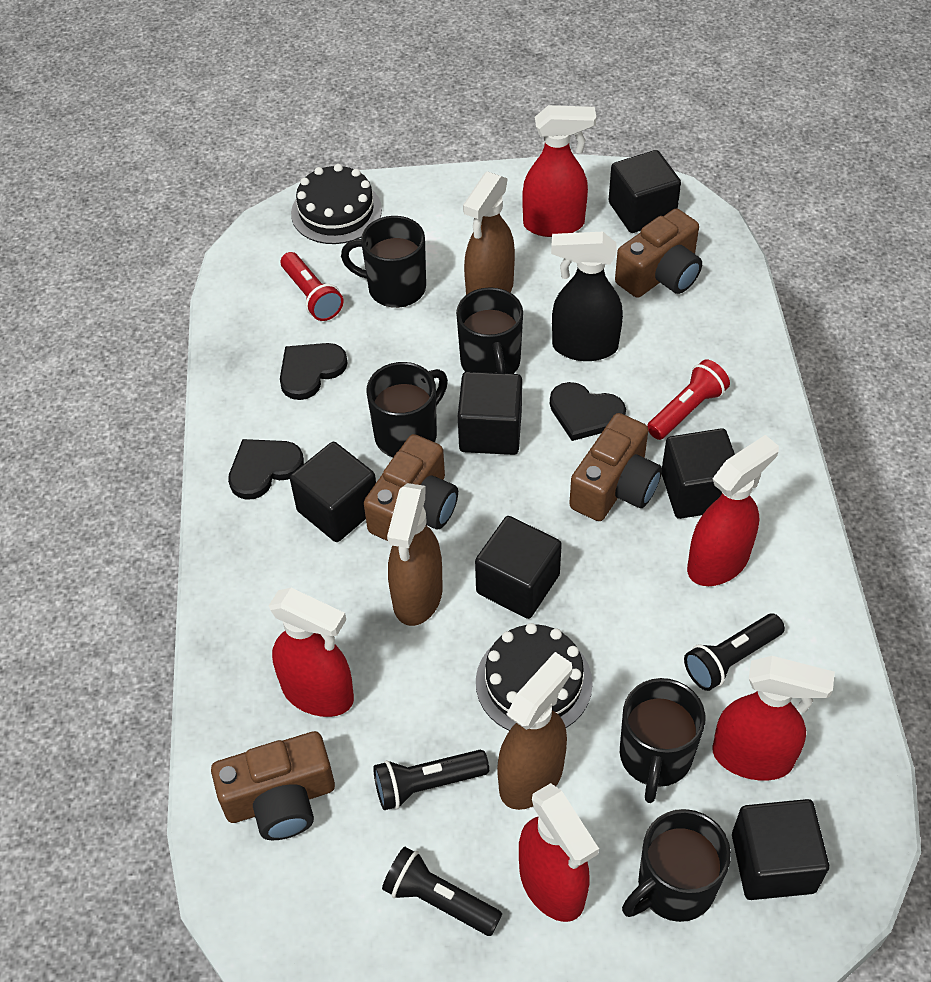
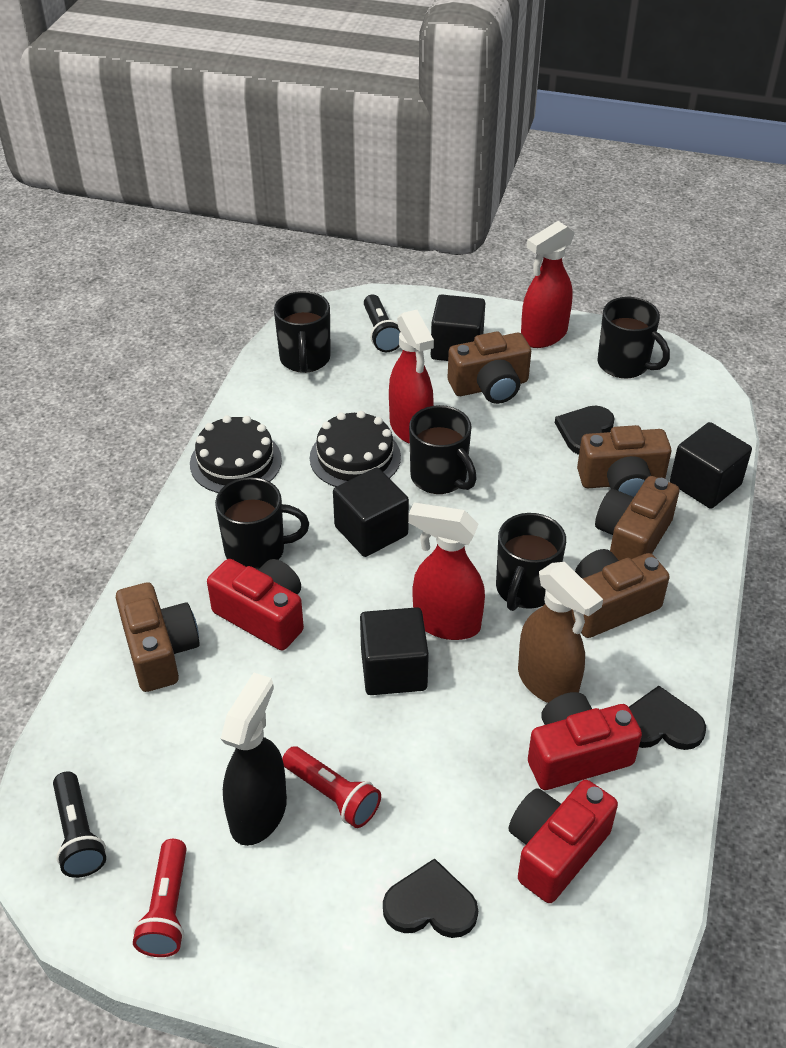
black cube: 6 -> 4
black flashlight: 3 -> 2
brown camera: 4 -> 5
brown spray bottle: 3 -> 1
red camera: 0 -> 3
red spray bottle: 5 -> 3

